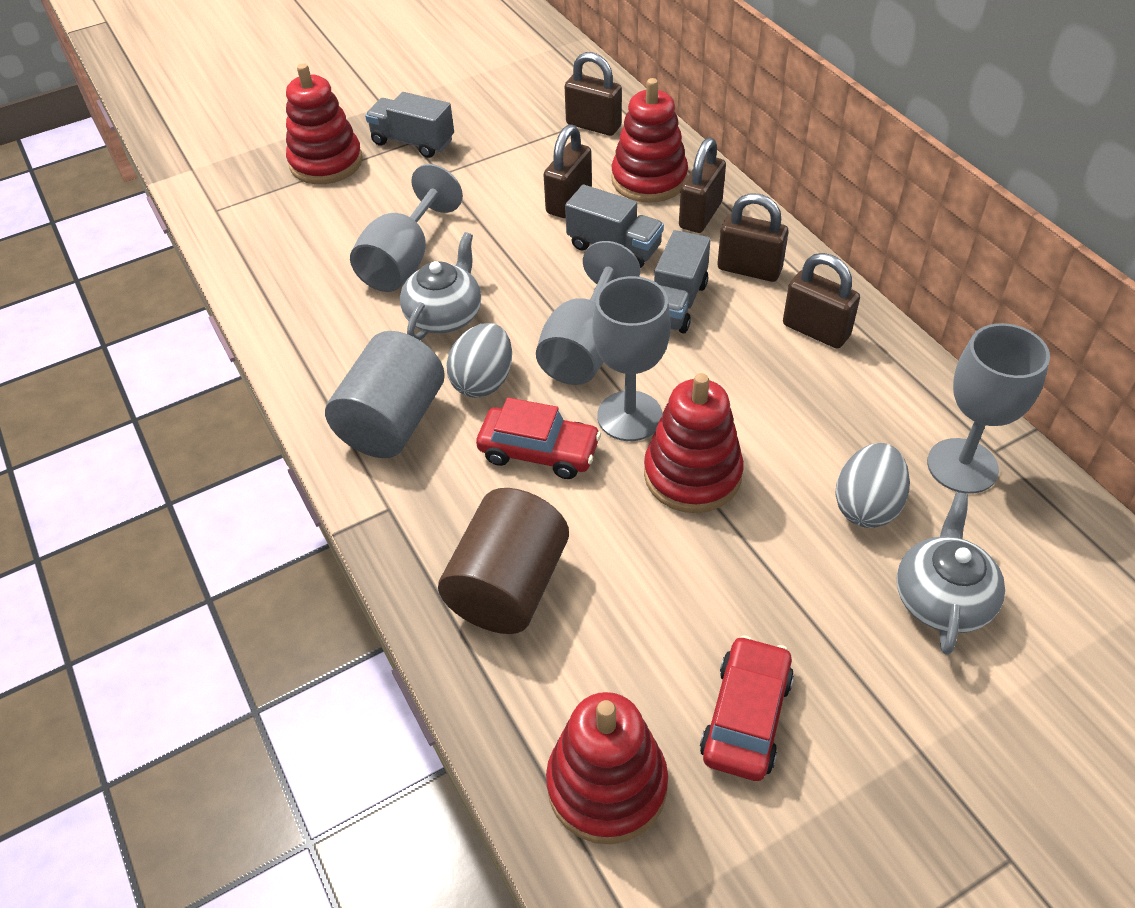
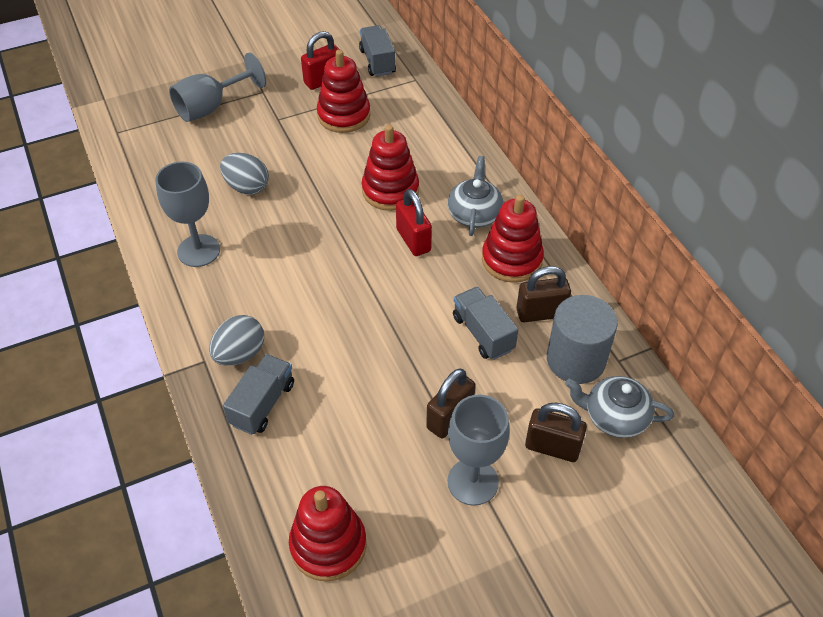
brown cylinder: 1 -> 0
brown padlock: 5 -> 3
grey goblet: 4 -> 3
red car: 2 -> 0
red padlock: 0 -> 2

